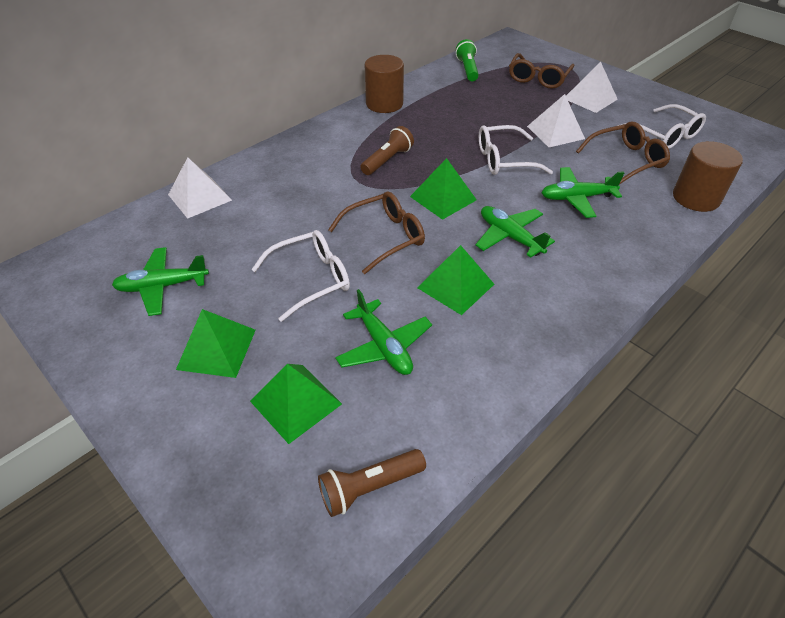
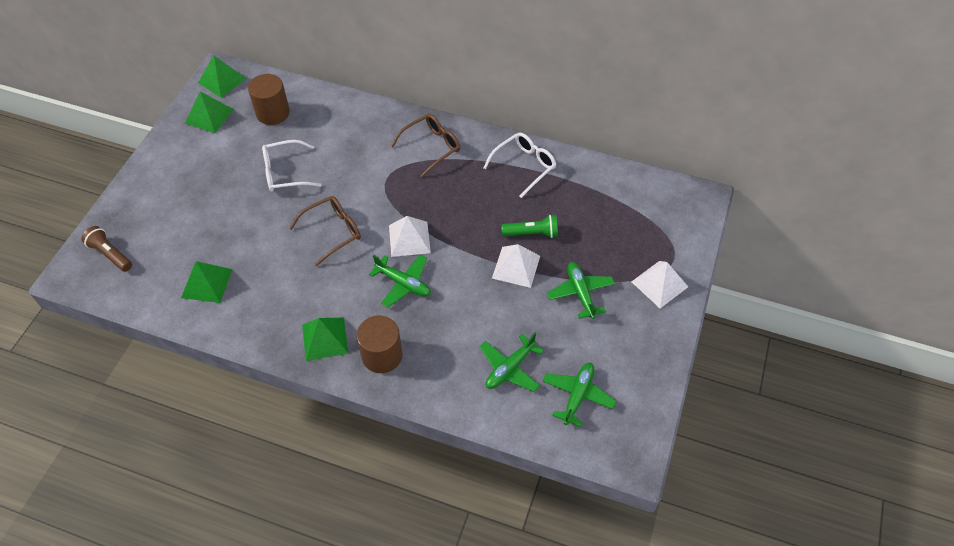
brown flashlight: 2 -> 1
brown glasses: 3 -> 2
white glasses: 3 -> 2

